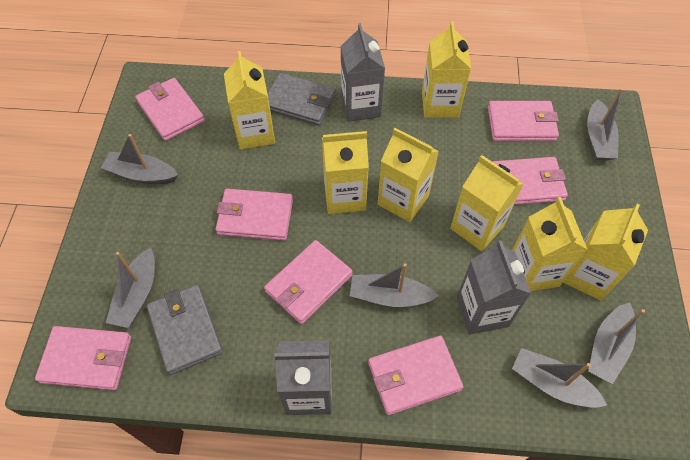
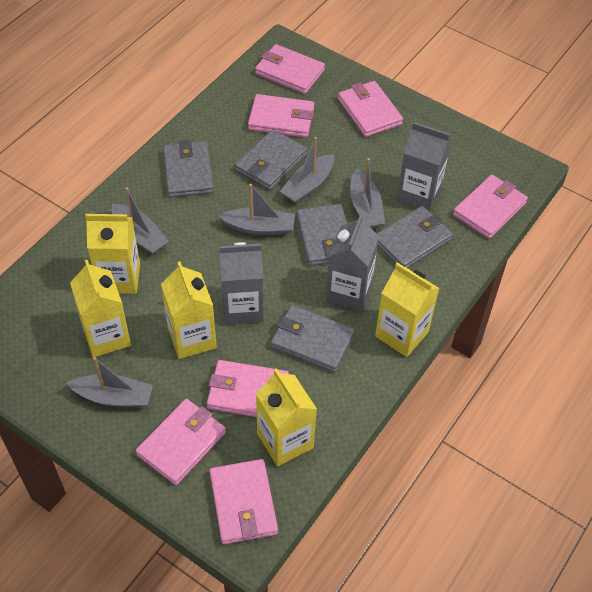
grey boat: 6 -> 5
grey wallet: 2 -> 5
yellow carton: 7 -> 5

